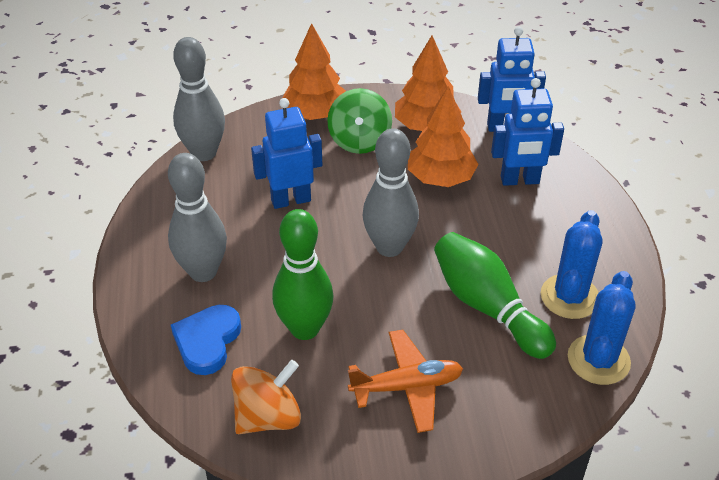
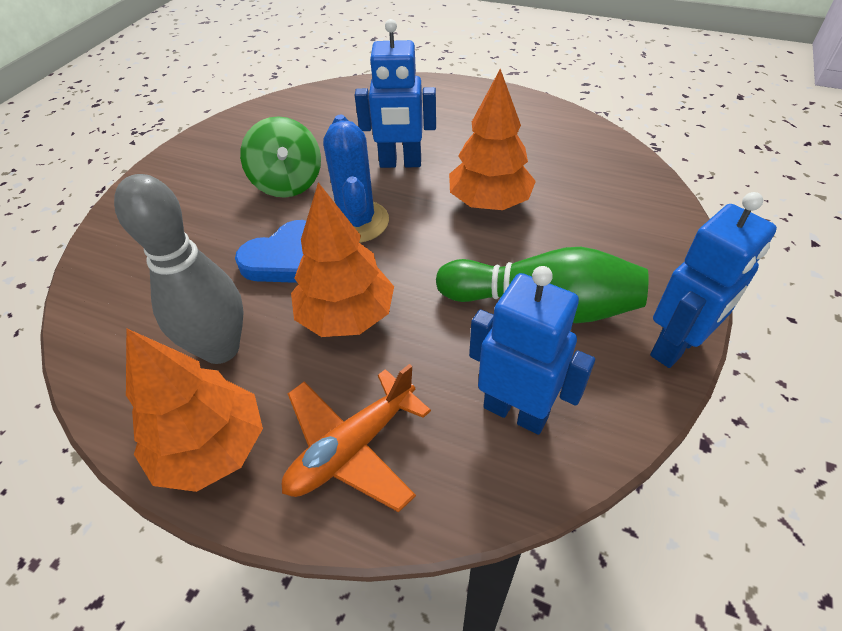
blue cactus: 2 -> 1
green bowling pin: 2 -> 1
grey bowling pin: 3 -> 1
orange spinning top: 1 -> 0

